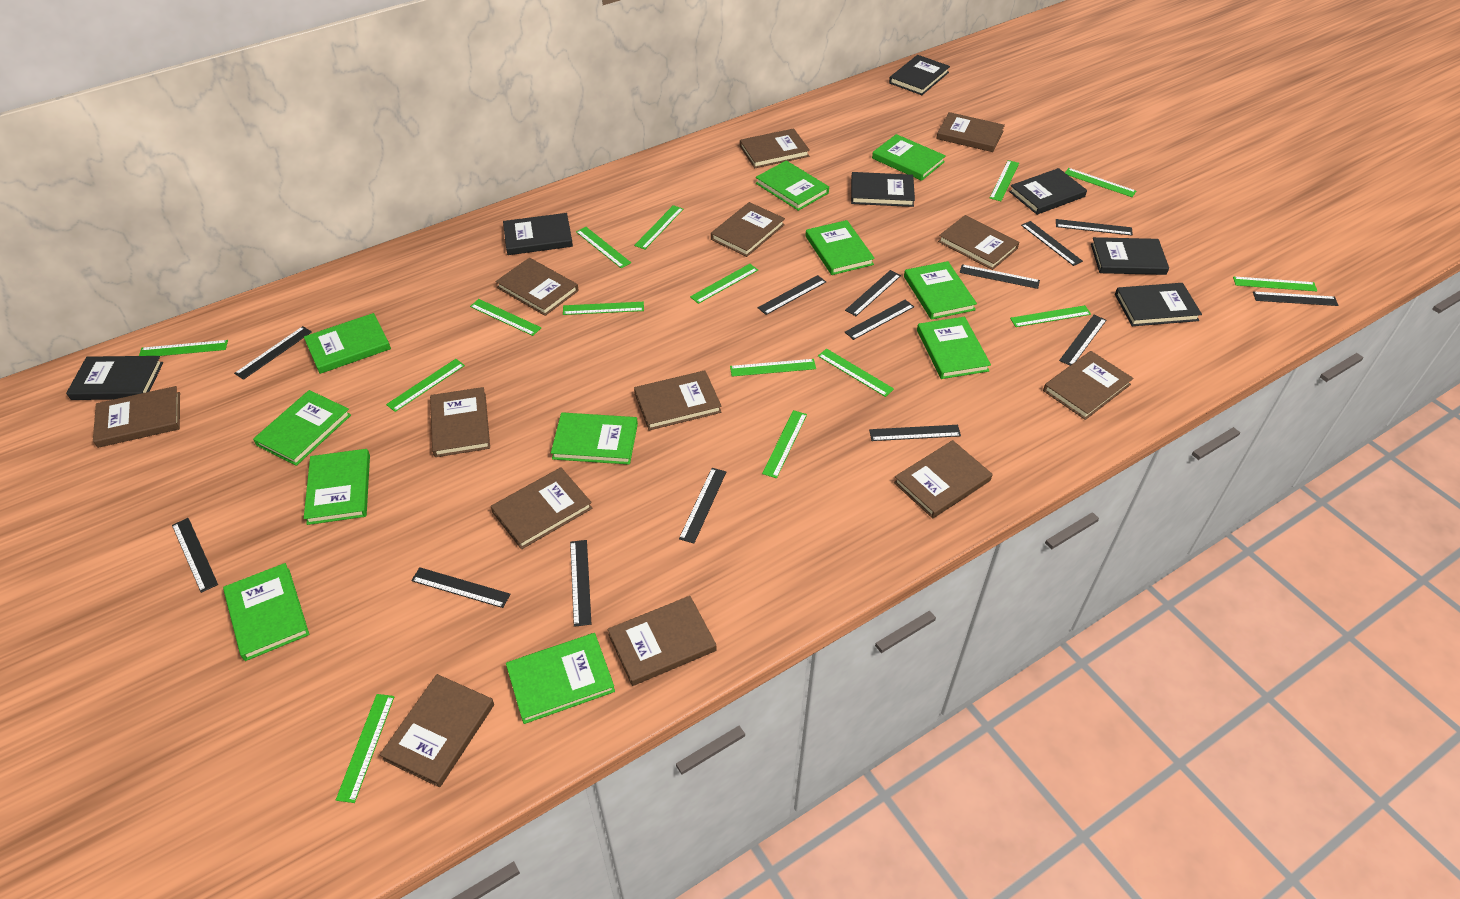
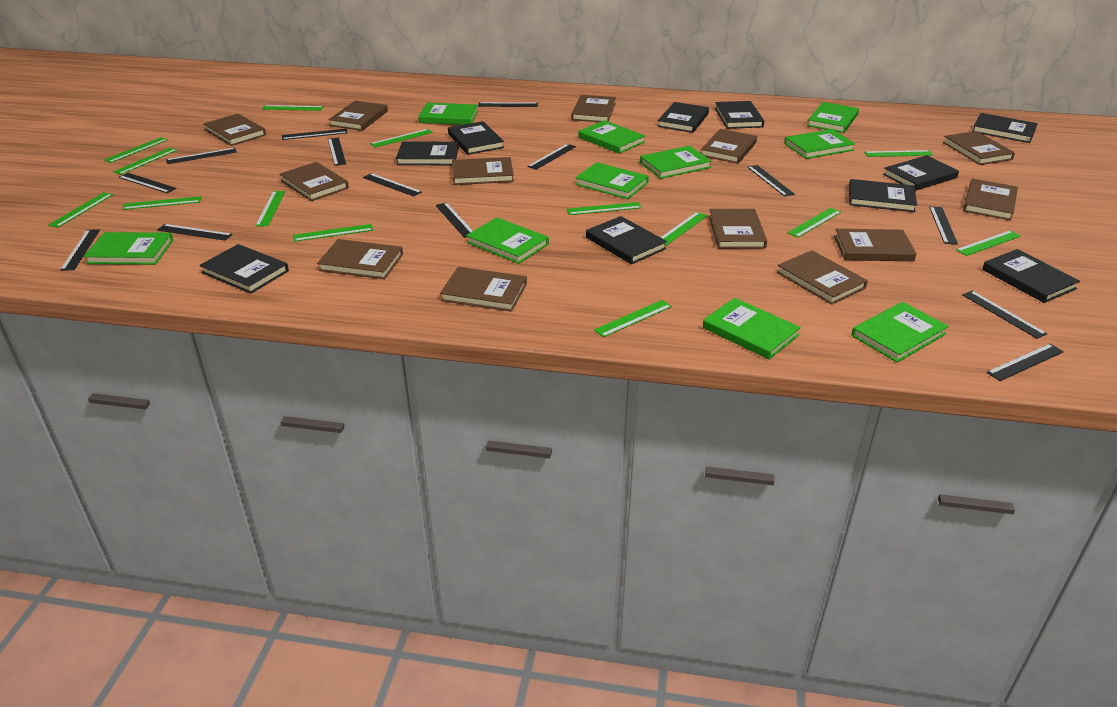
black book: 7 -> 10
green book: 11 -> 10
green ruler: 15 -> 14

